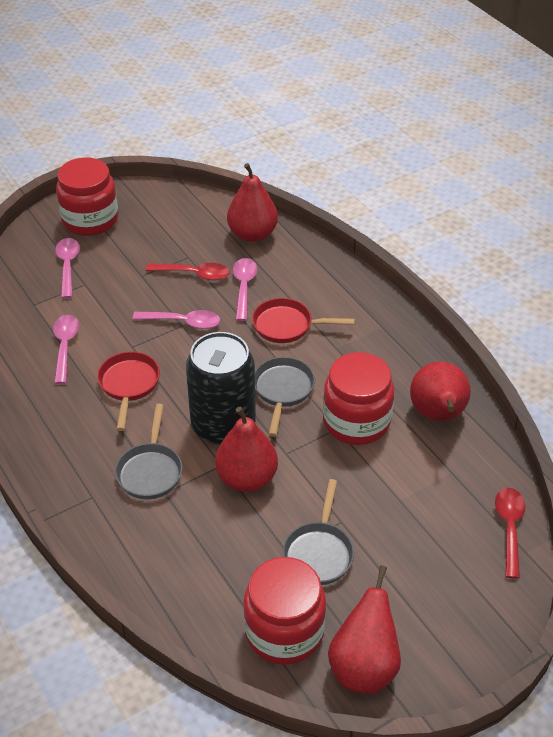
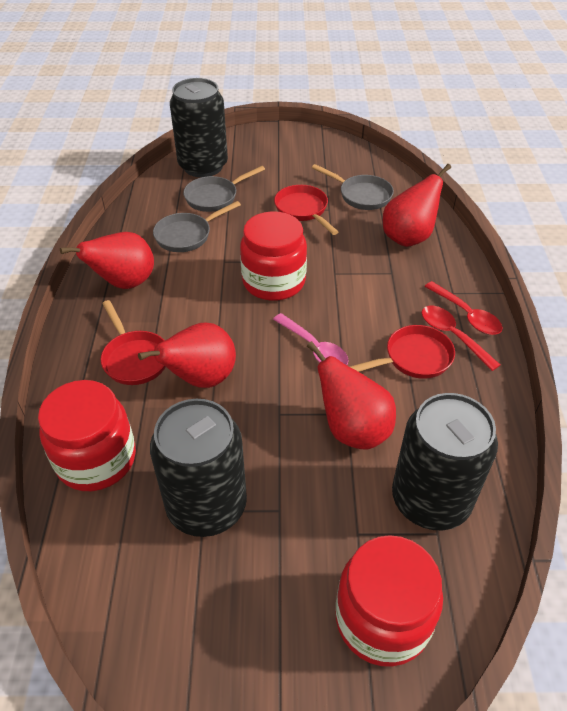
black can: 1 -> 3
pink spoon: 4 -> 1
red pan: 2 -> 3

